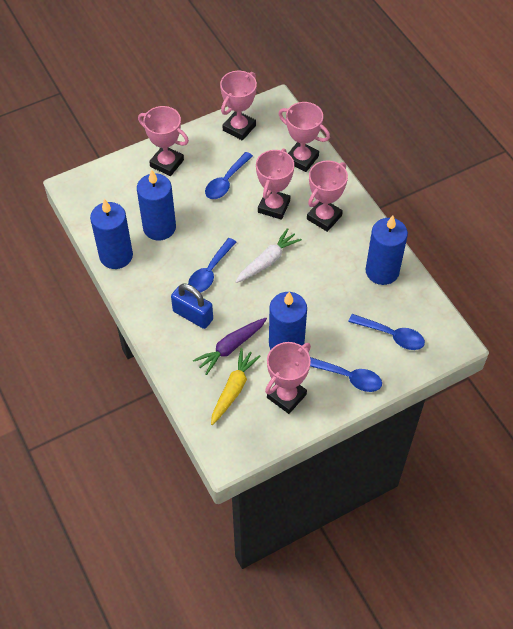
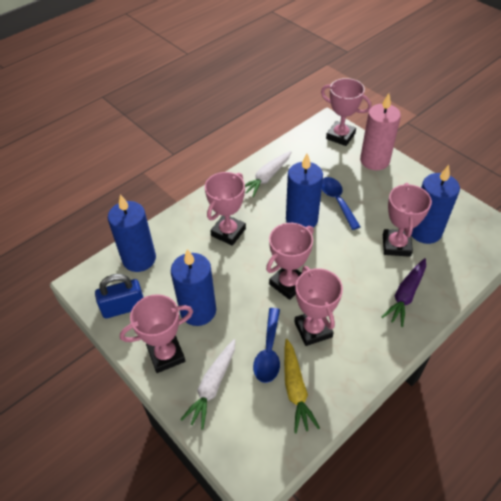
blue spoon: 4 -> 2
pink candle: 0 -> 1
white carrot: 1 -> 2

